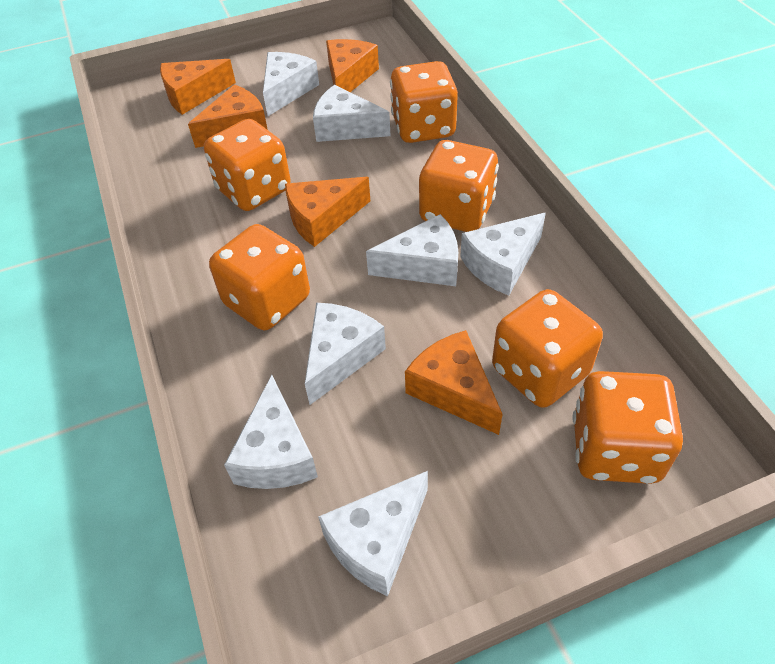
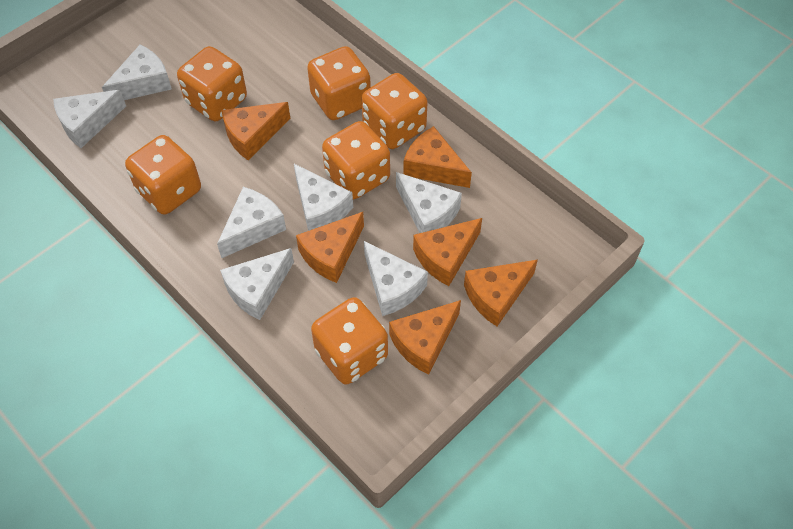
orange cheese: 5 -> 6

